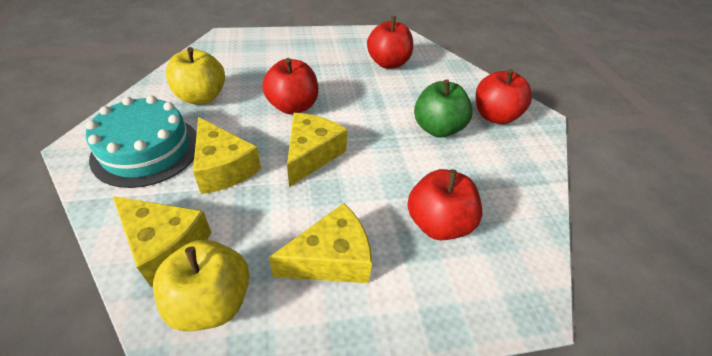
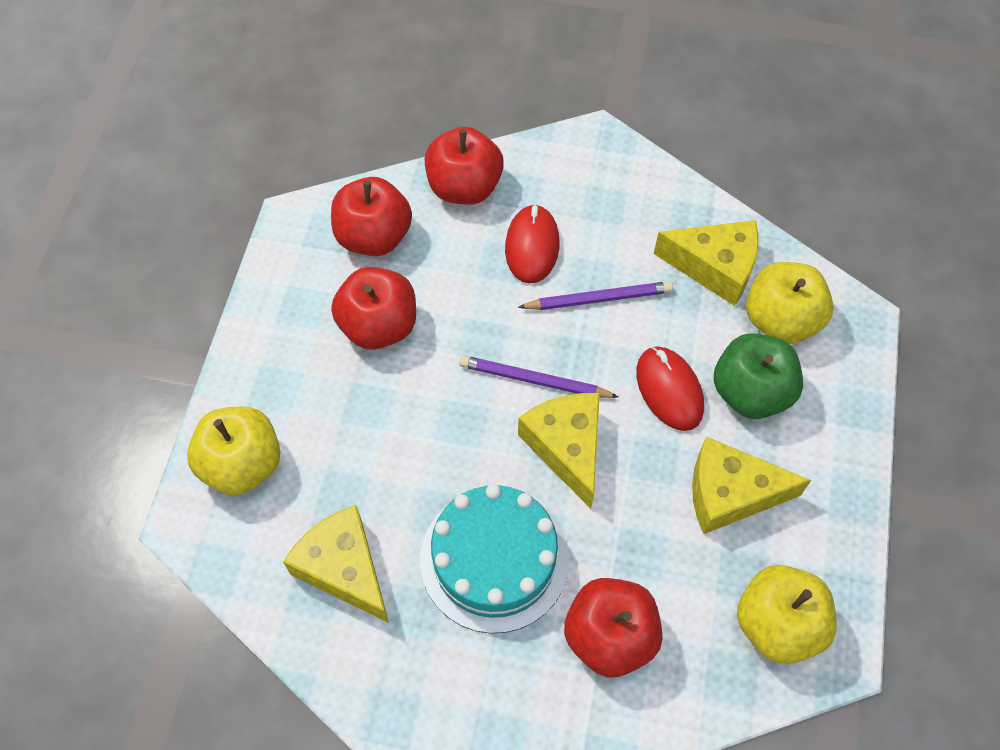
purple pencil: 0 -> 2
red mouse: 0 -> 2
yellow apple: 2 -> 3

